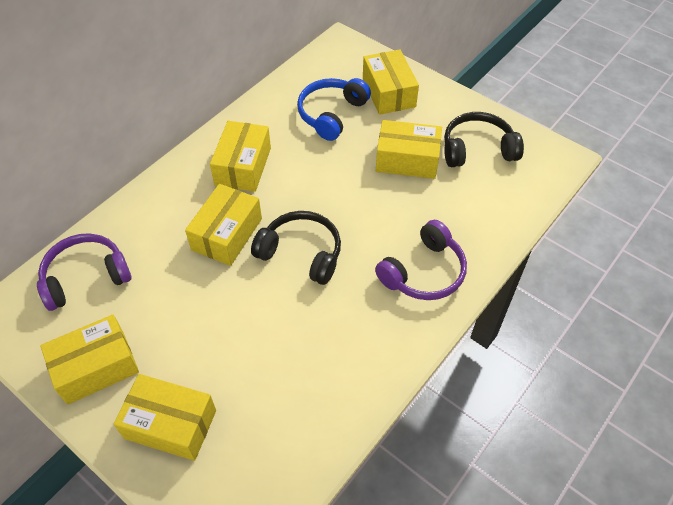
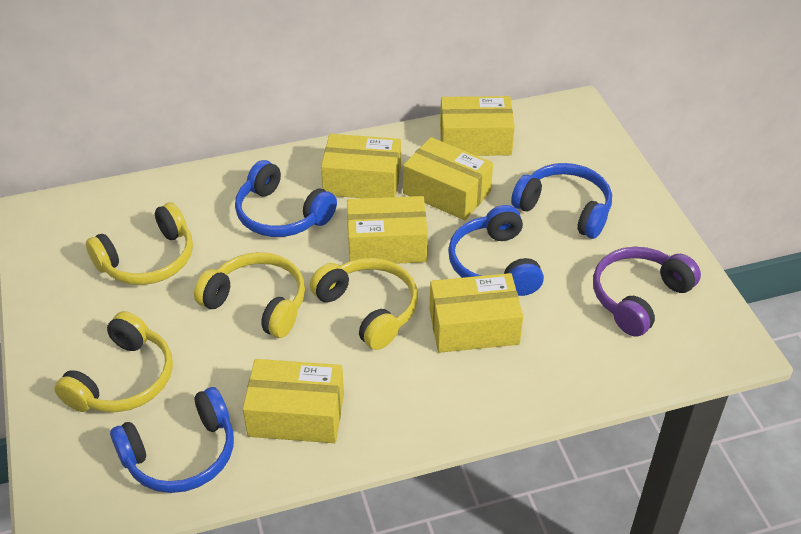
black headphones: 2 -> 0
blue headphones: 1 -> 4
purple headphones: 2 -> 1
yellow headphones: 0 -> 4

